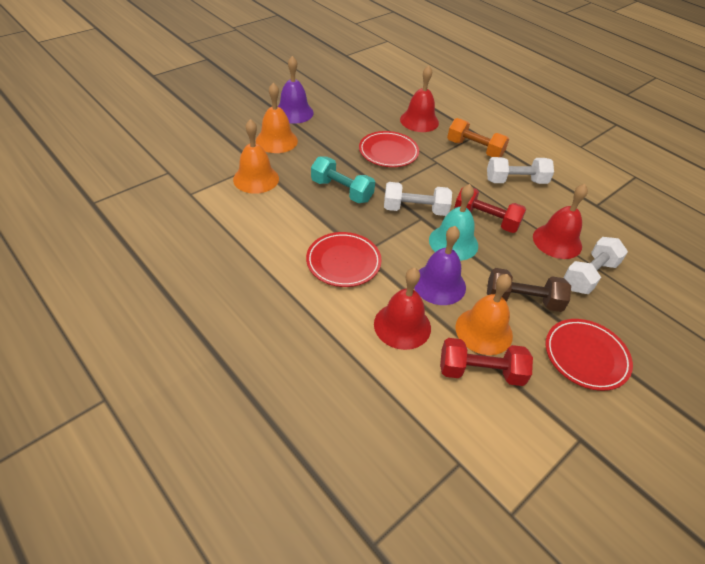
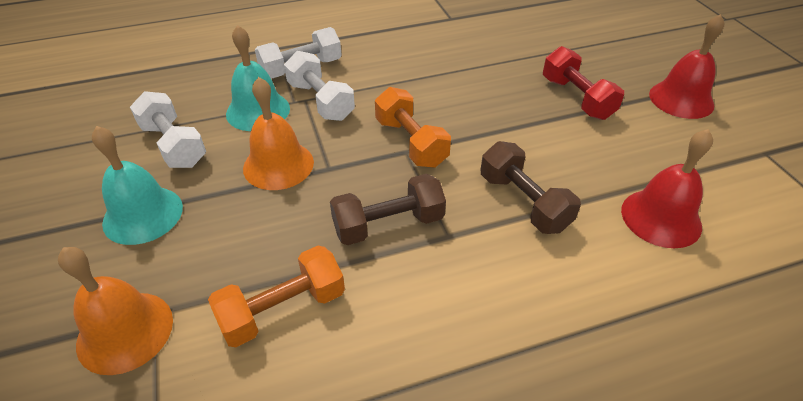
brown dumbbell: 1 -> 2
orange bell: 3 -> 2
orange dumbbell: 1 -> 2
purple bell: 2 -> 0
red bell: 3 -> 2
red dumbbell: 2 -> 1
red plate: 3 -> 0
turquoise bell: 1 -> 2
turquoise dumbbell: 1 -> 0

